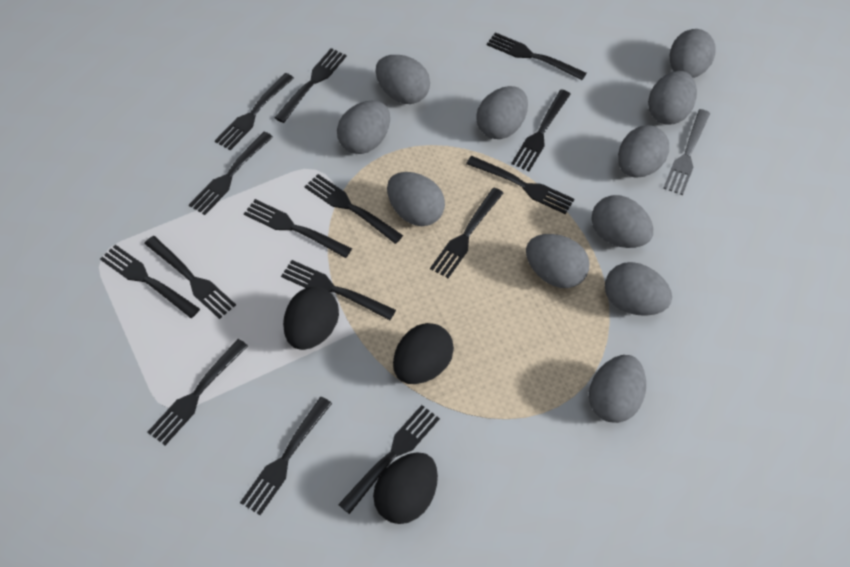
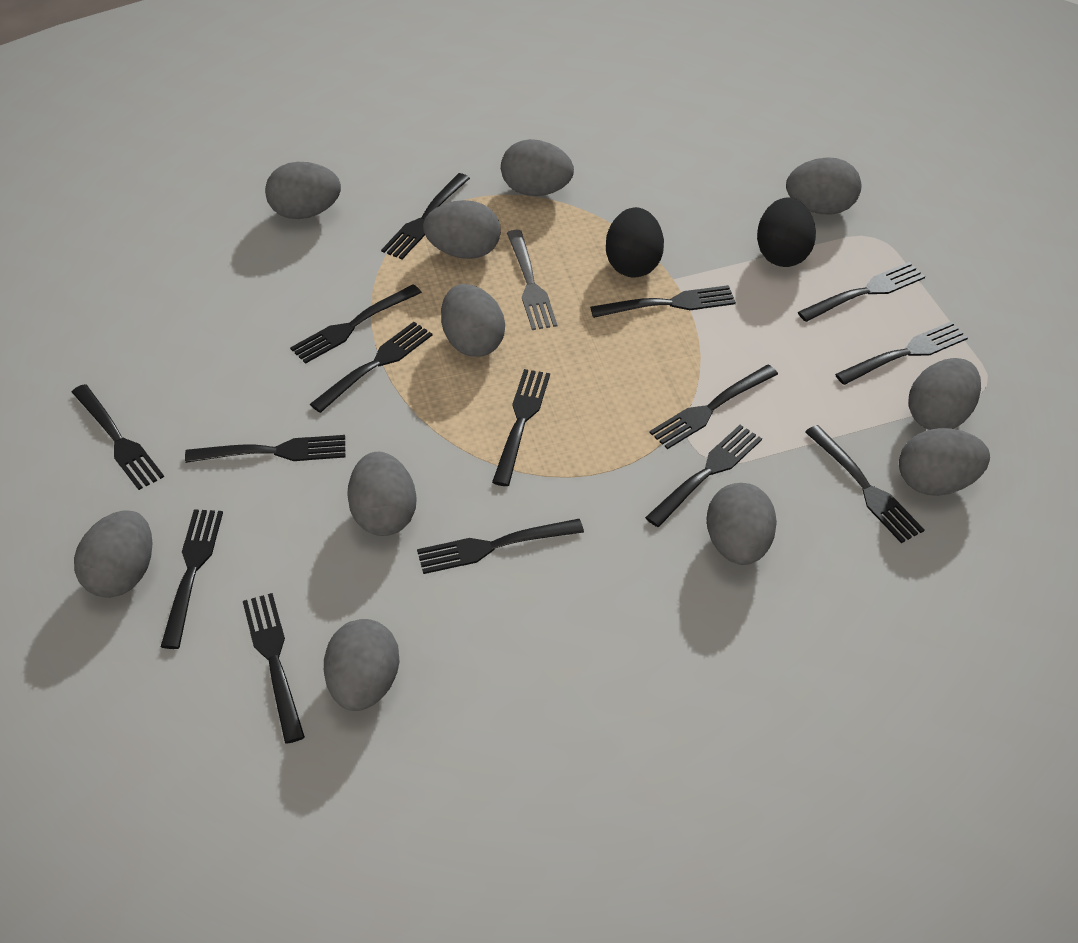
black egg: 3 -> 2

